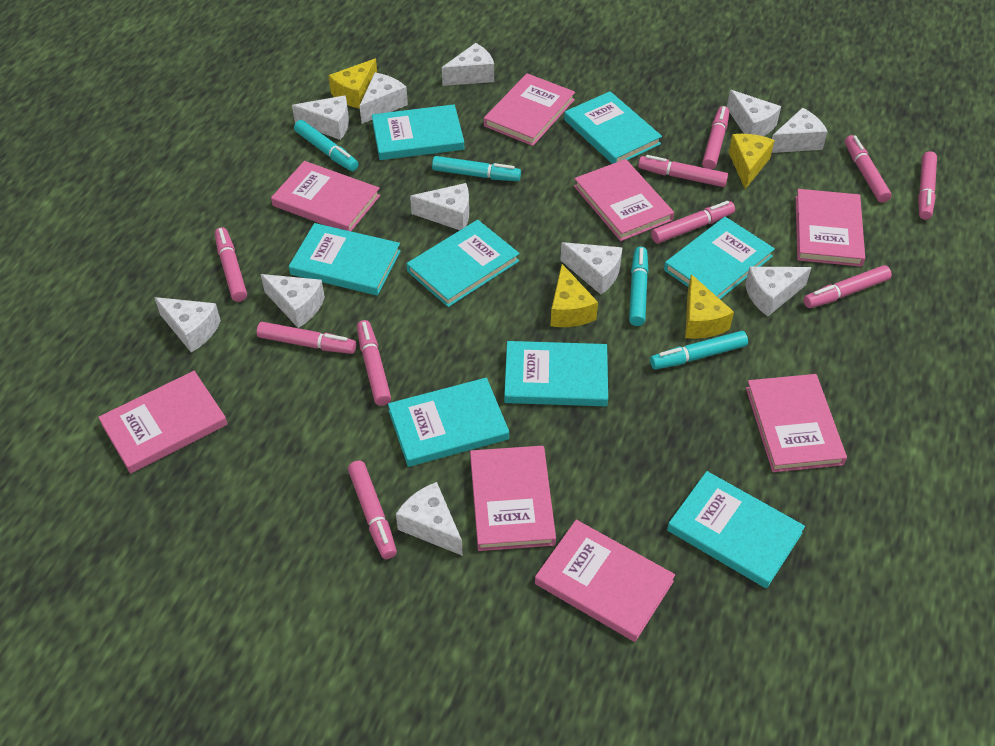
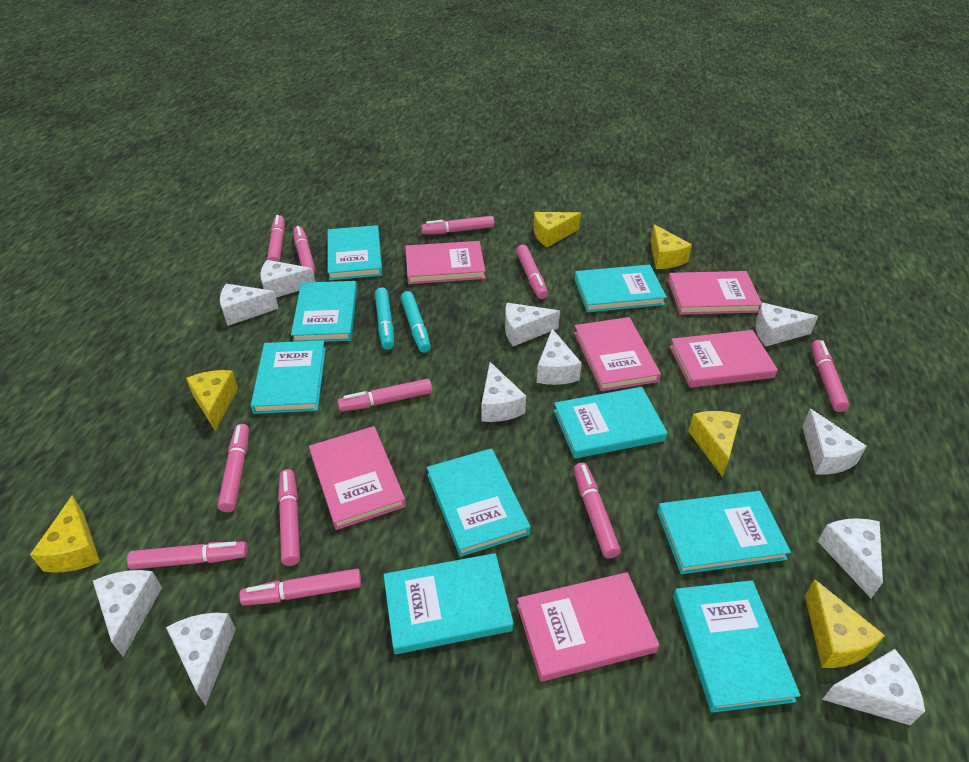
pink book: 8 -> 6
pink marker: 10 -> 11
turquoise book: 8 -> 9
turquoise marker: 4 -> 2
yellow cheese: 4 -> 6

